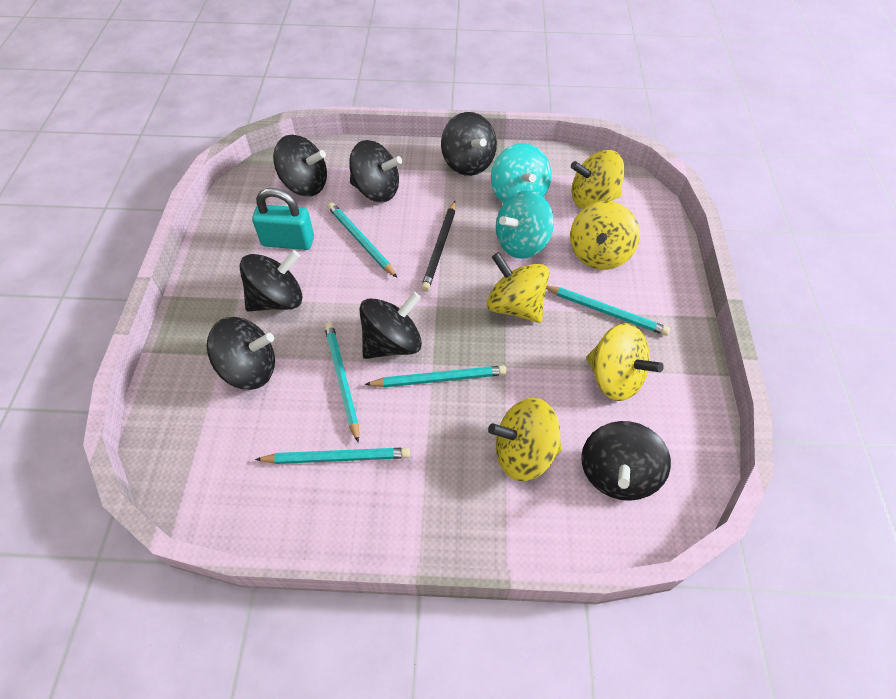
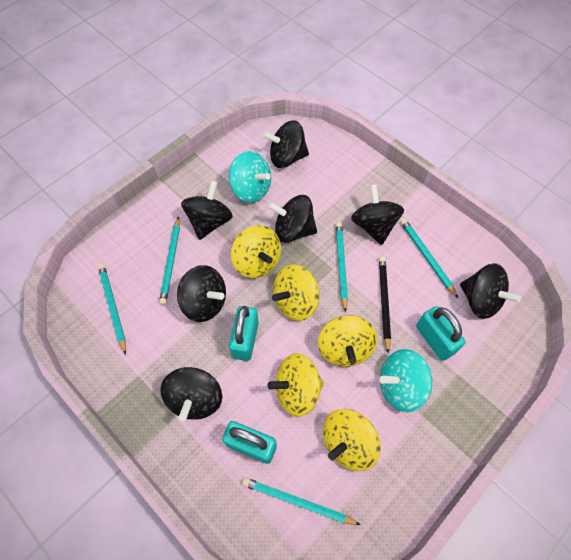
turquoise padlock: 1 -> 3

